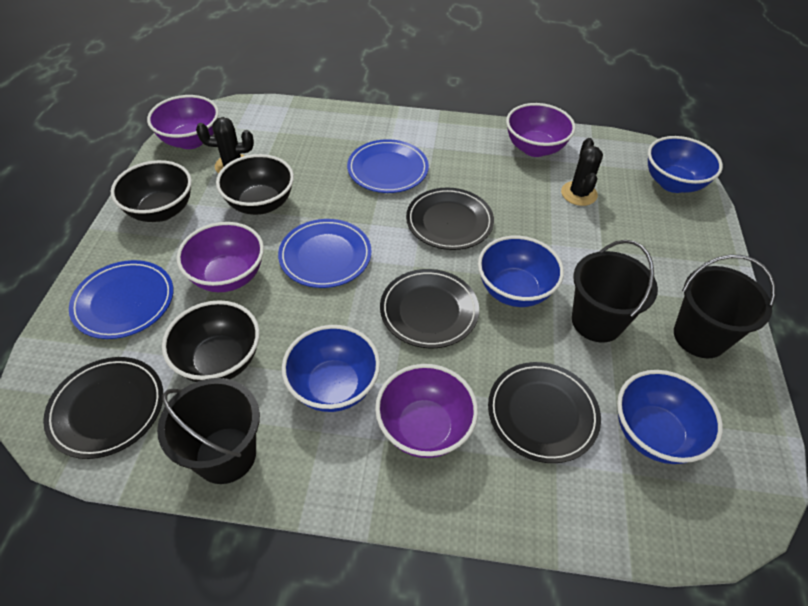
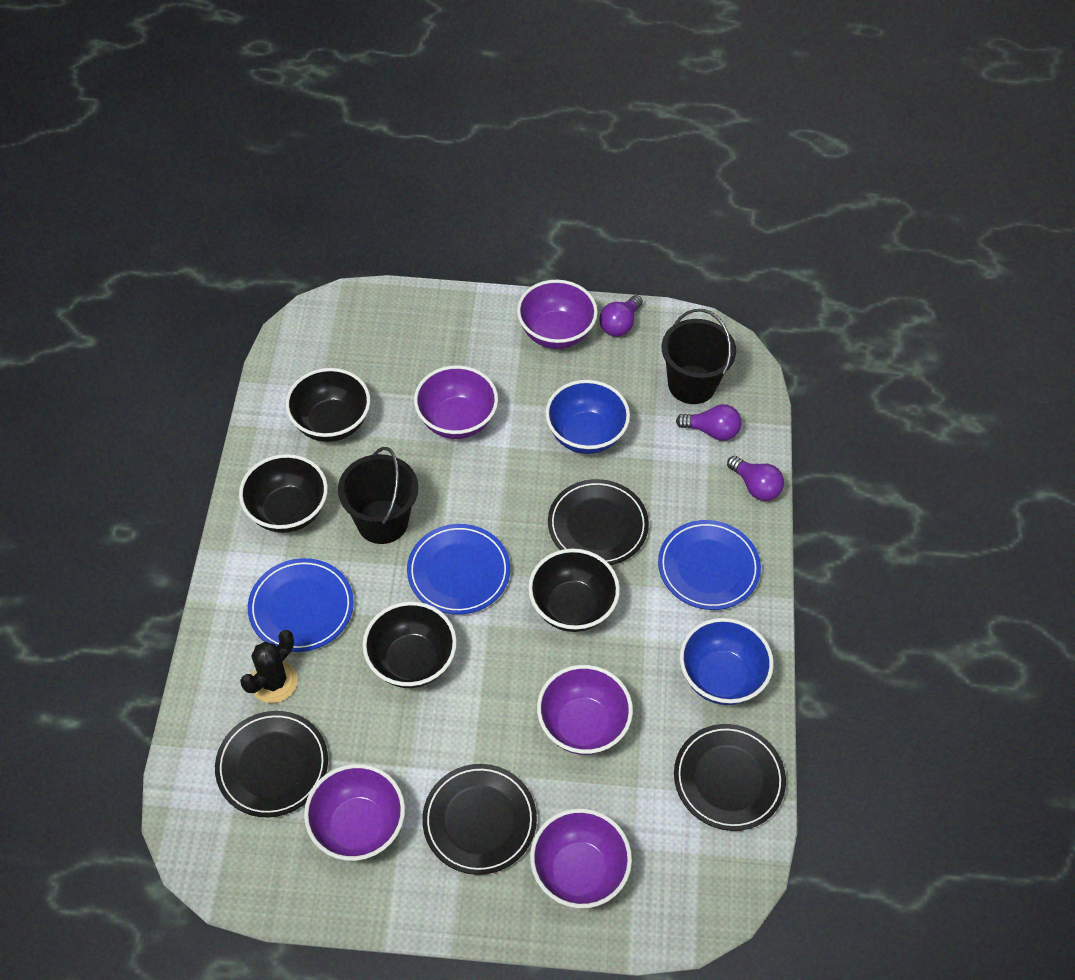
black bowl: 3 -> 4
black bucket: 3 -> 2
black cactus: 2 -> 1
blue bowl: 4 -> 2
purple bowl: 4 -> 5
purple light bulb: 0 -> 3

